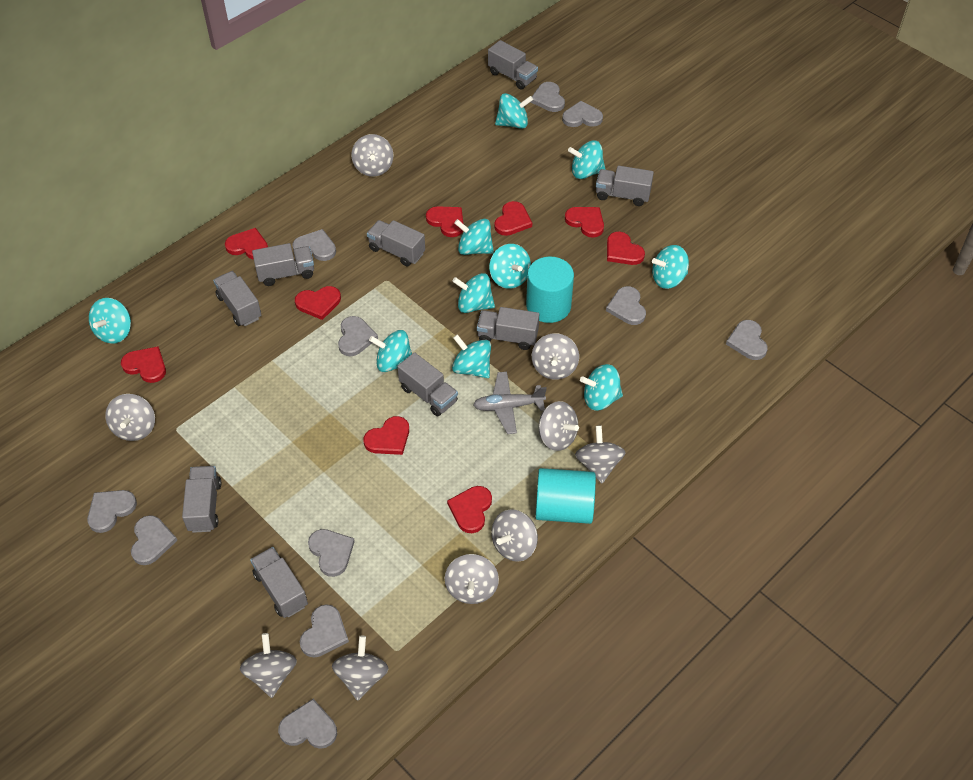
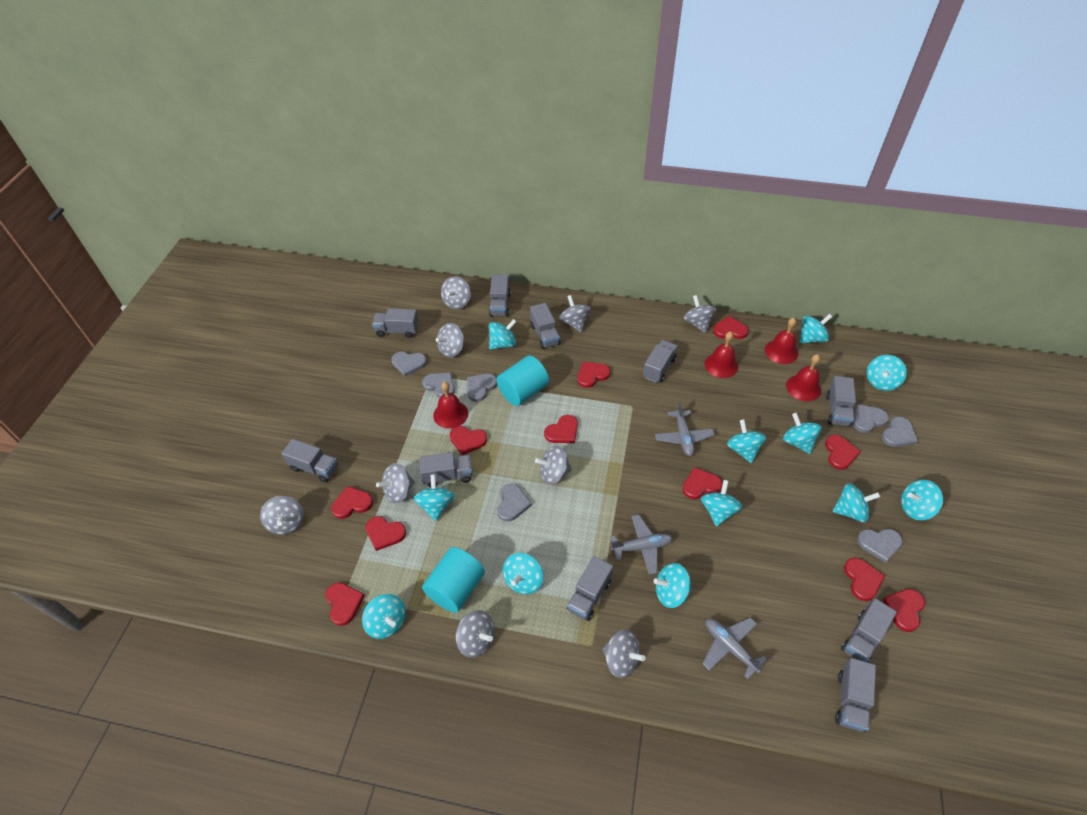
grey heart: 11 -> 7
grey plane: 1 -> 3
grey truck: 9 -> 10
red bell: 0 -> 4
red heart: 9 -> 11
turquoise spinning top: 10 -> 12

